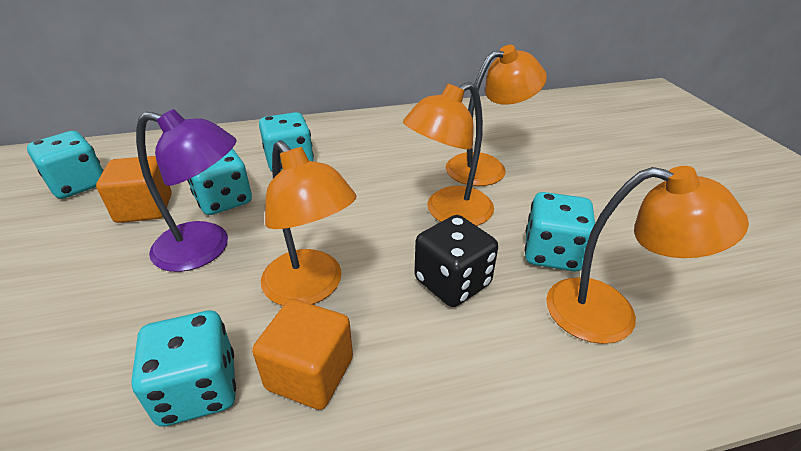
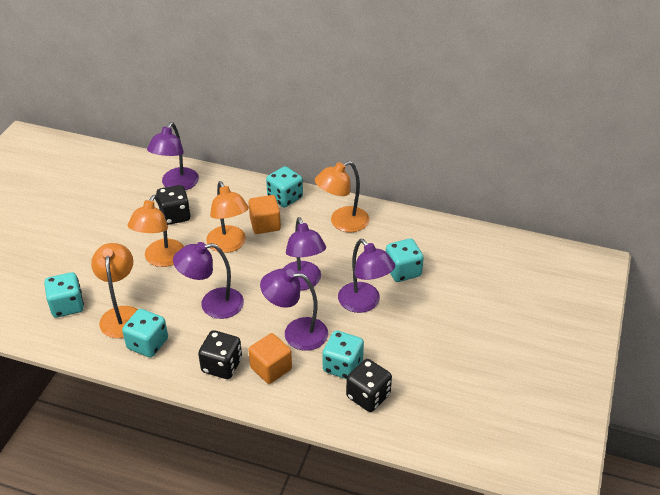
black dice: 1 -> 3
purple lamp: 1 -> 5

